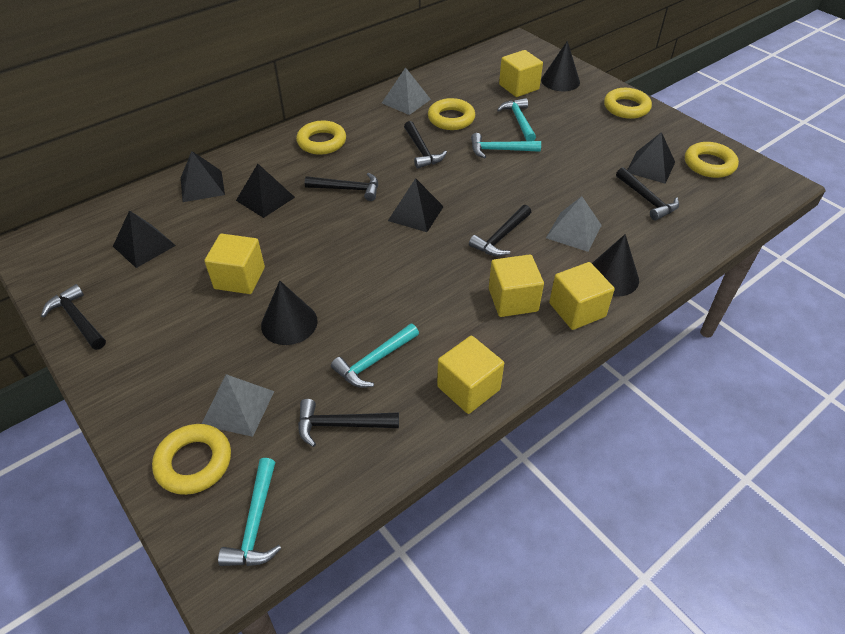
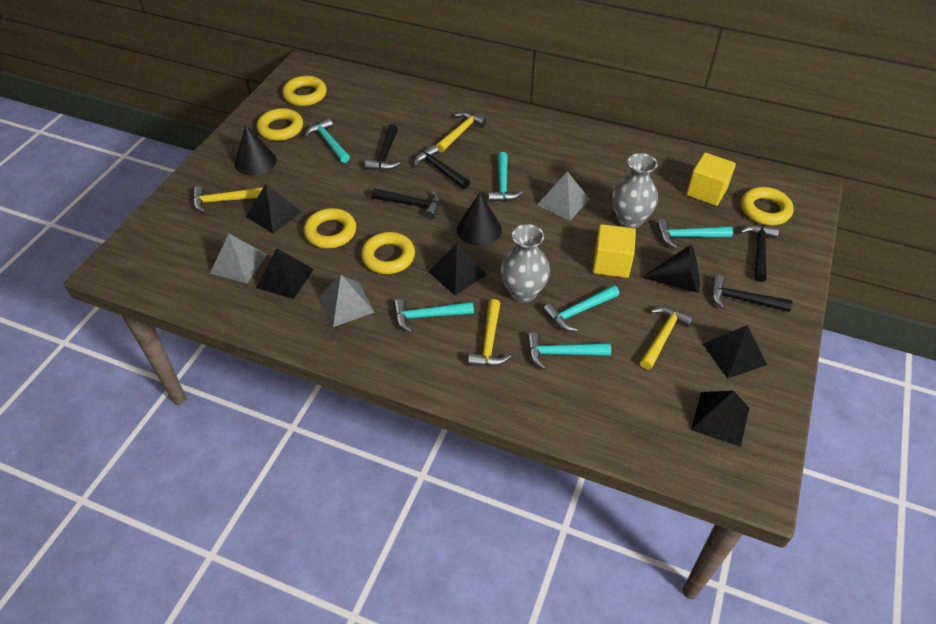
black hammer: 6 -> 5
grey vase: 0 -> 2
turquoise hammer: 4 -> 6
yellow cube: 5 -> 2
yellow hammer: 0 -> 4

